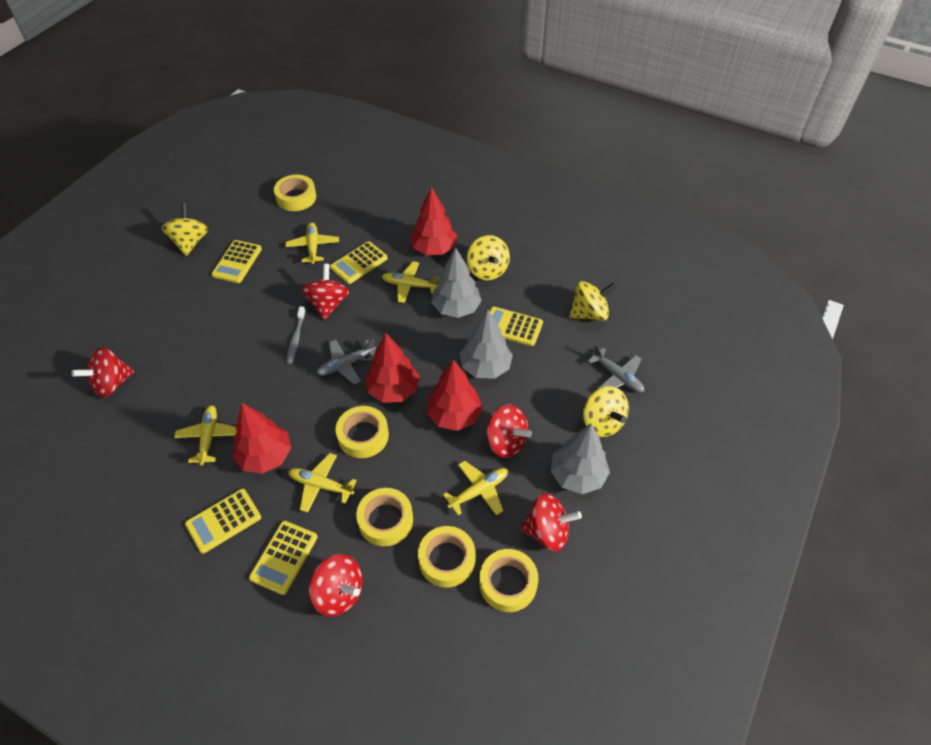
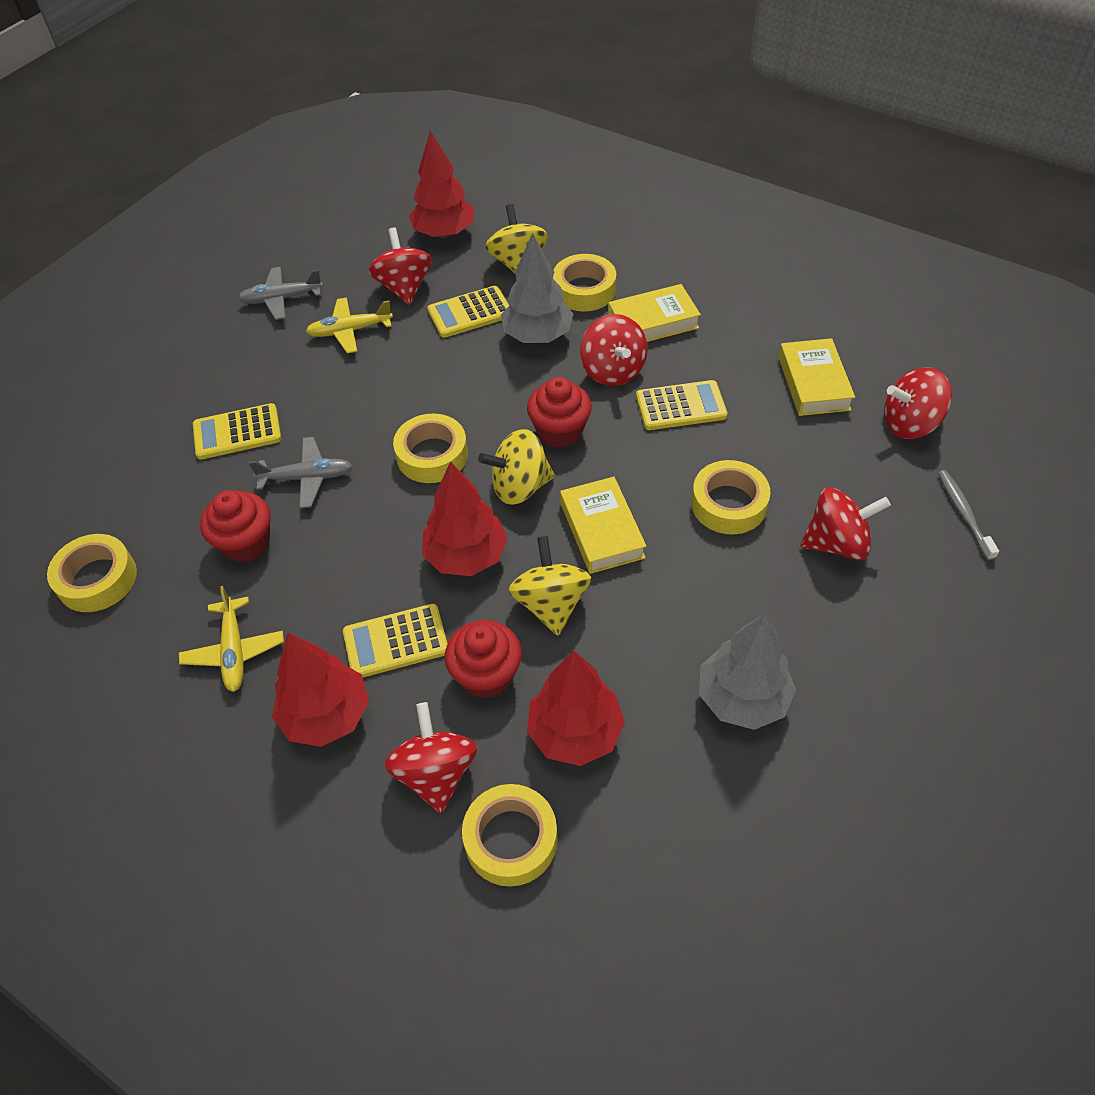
grey tree: 3 -> 2
red cupcake: 0 -> 3
yellow book: 0 -> 3
yellow calculator: 5 -> 4
yellow plane: 5 -> 2
yellow spinning top: 4 -> 3

